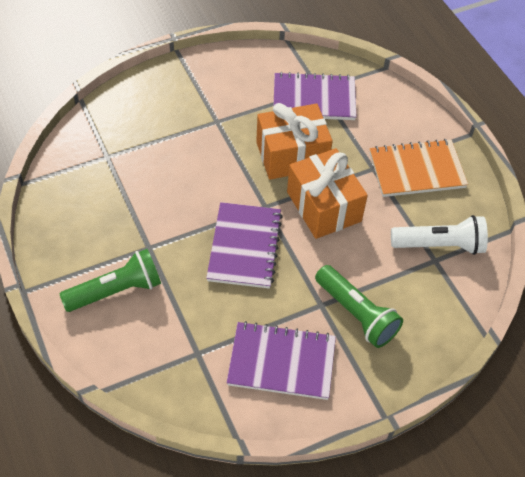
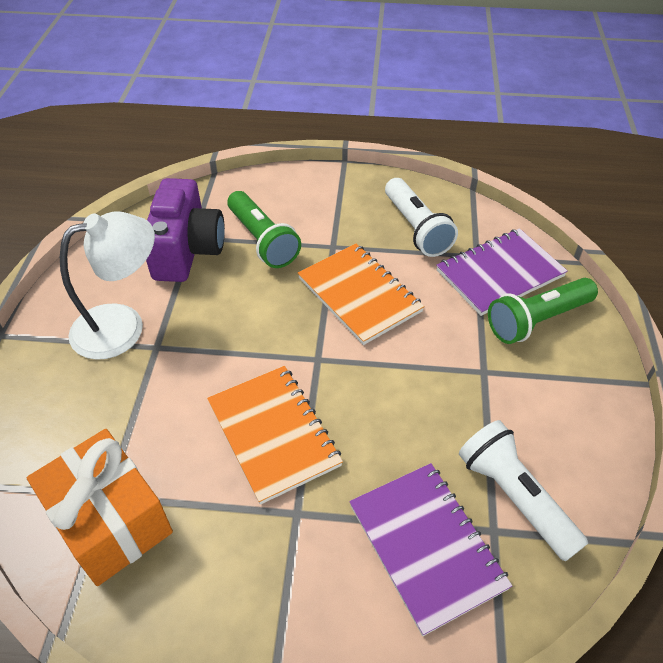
orange gift: 2 -> 1
orange notebook: 1 -> 2
purple camera: 0 -> 1
purple notebook: 3 -> 2
white flashlight: 1 -> 2
white lamp: 0 -> 1

